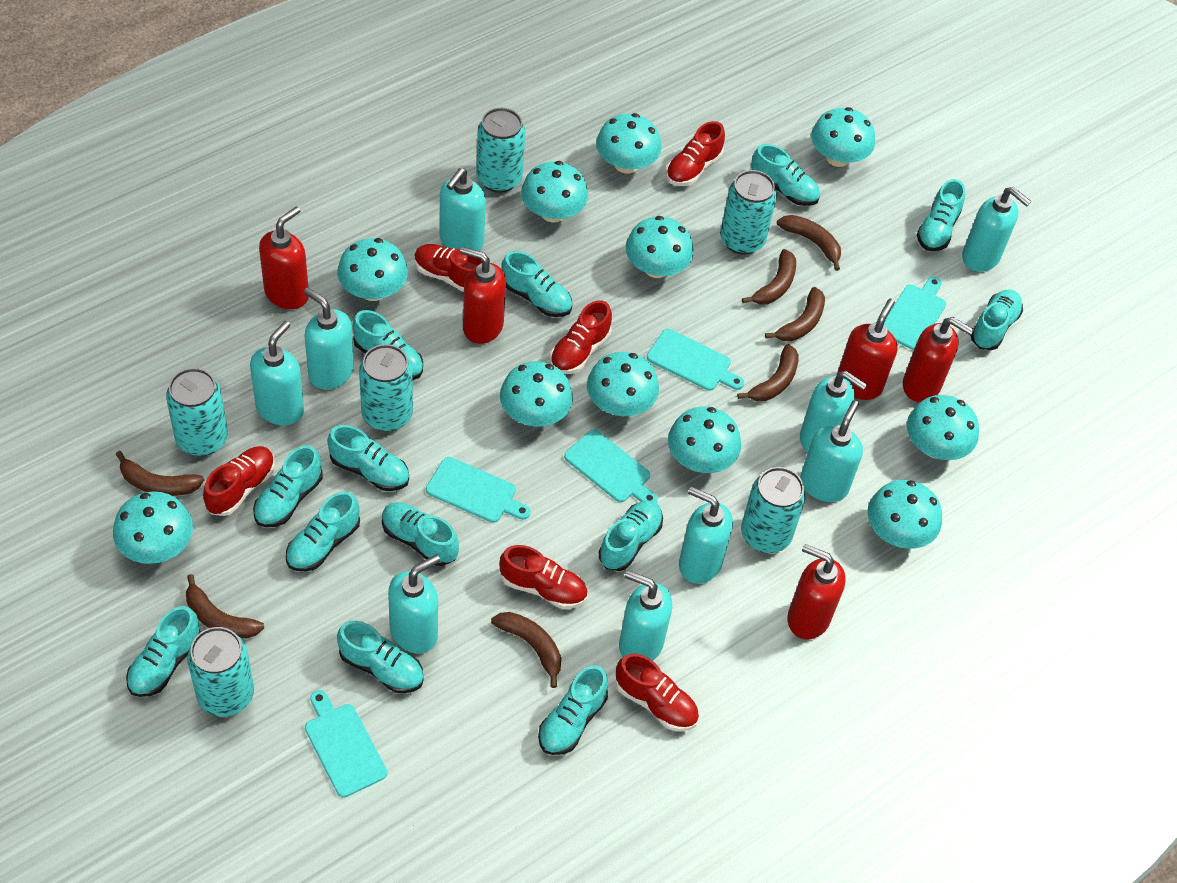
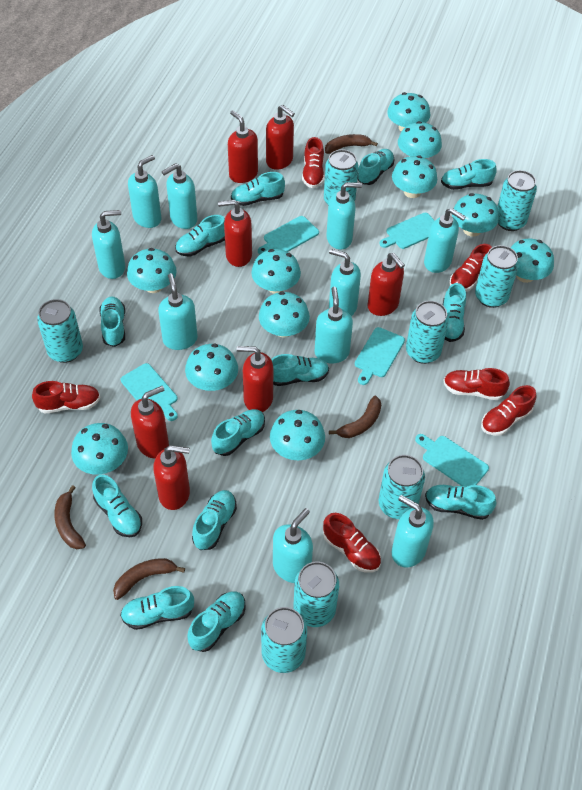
brown banana: 7 -> 4
red soap dispenser: 5 -> 7
turquoise can: 6 -> 8
turquoise soap dispenser: 9 -> 10

